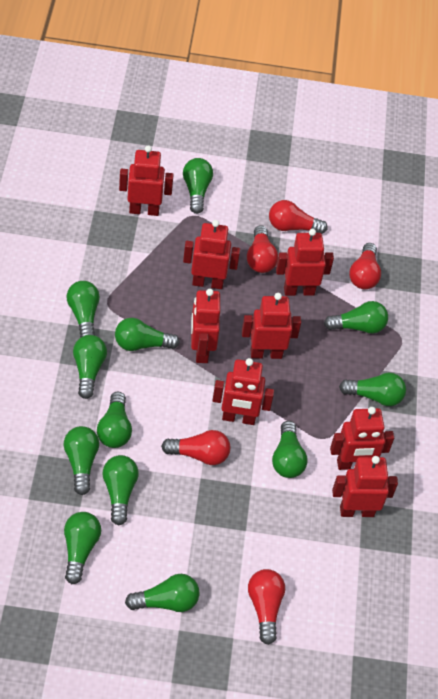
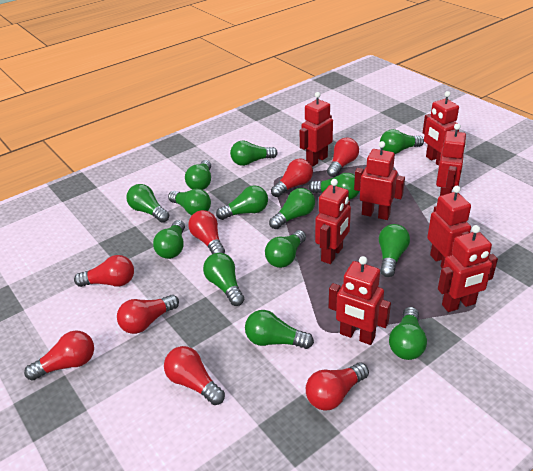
green light bulb: 12 -> 14
red light bulb: 5 -> 8

